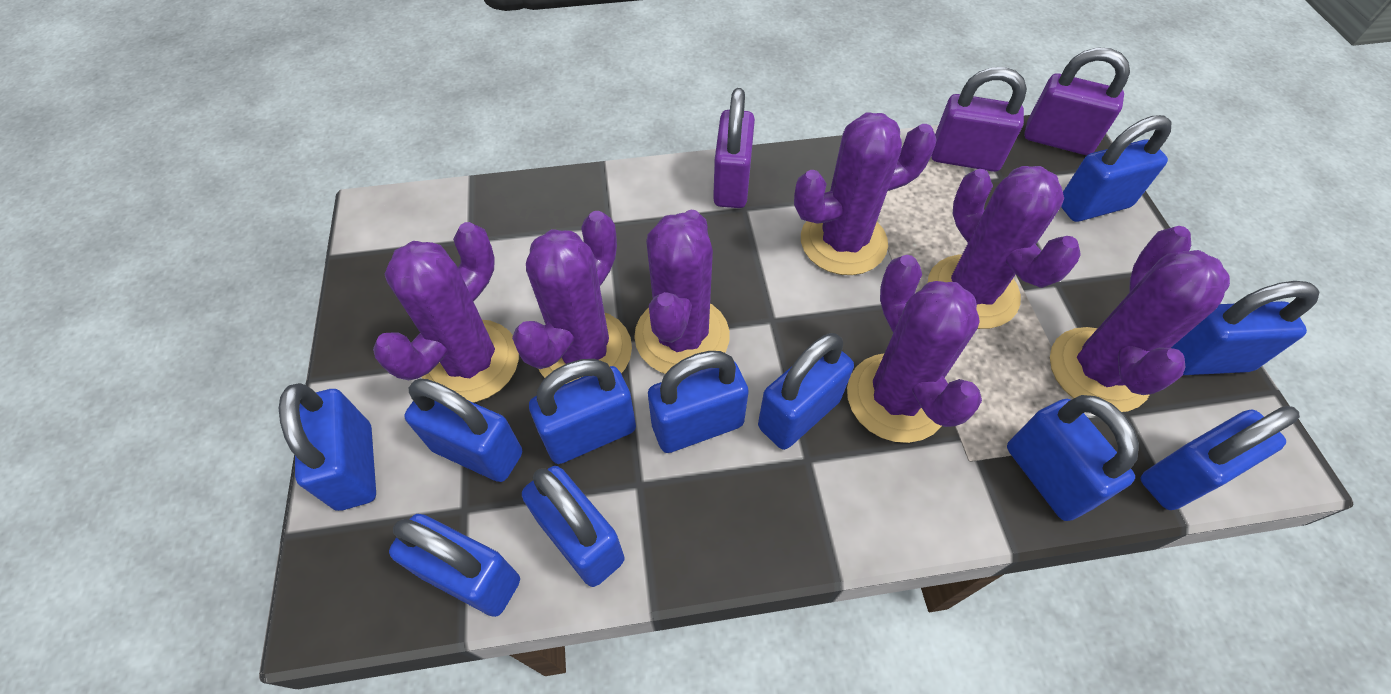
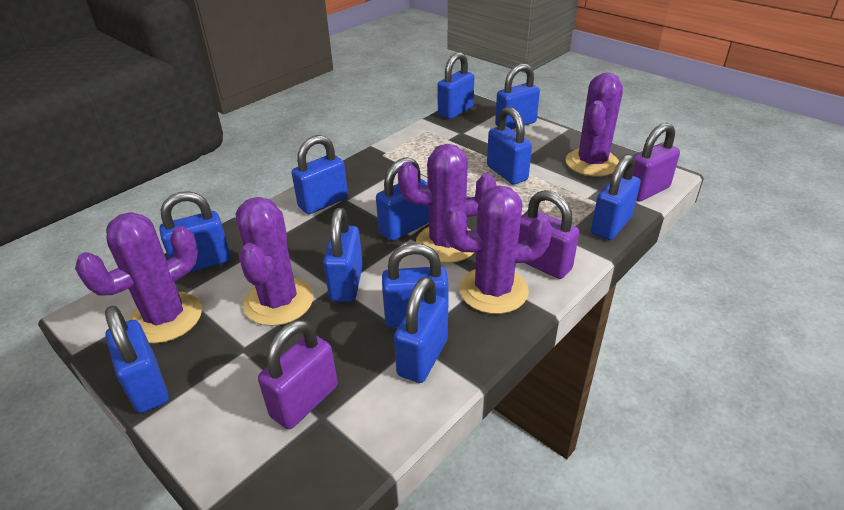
purple cactus: 7 -> 5

